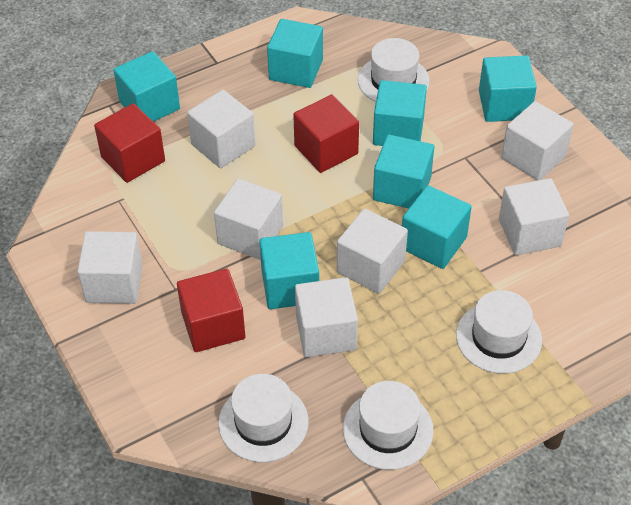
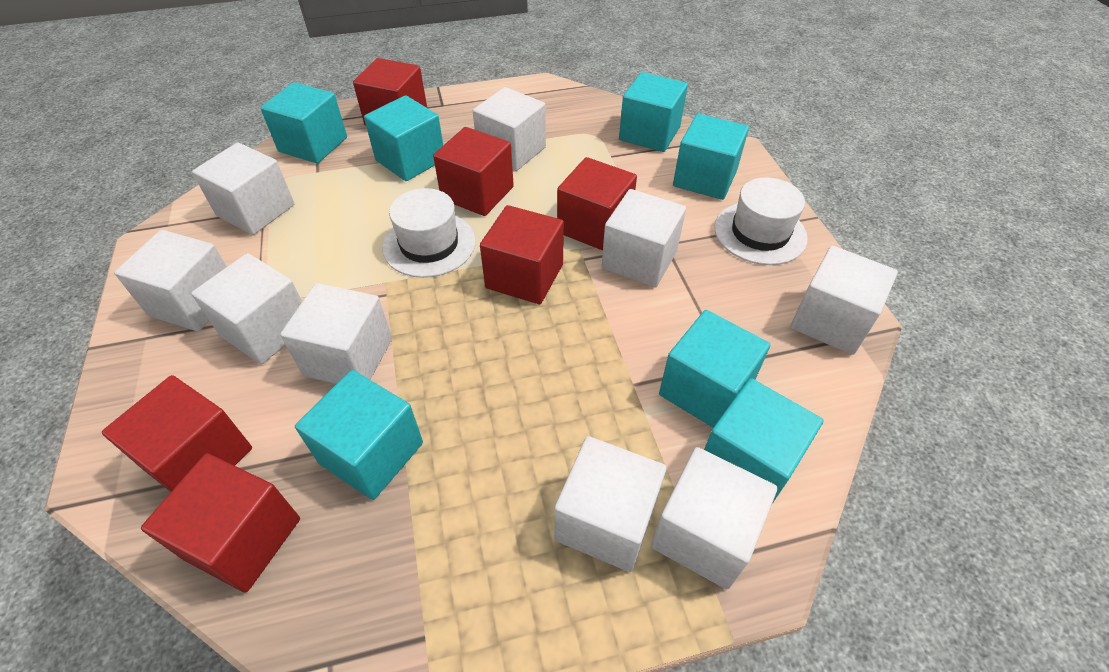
red cube: 3 -> 6
white cube: 7 -> 9
white hat: 4 -> 2

